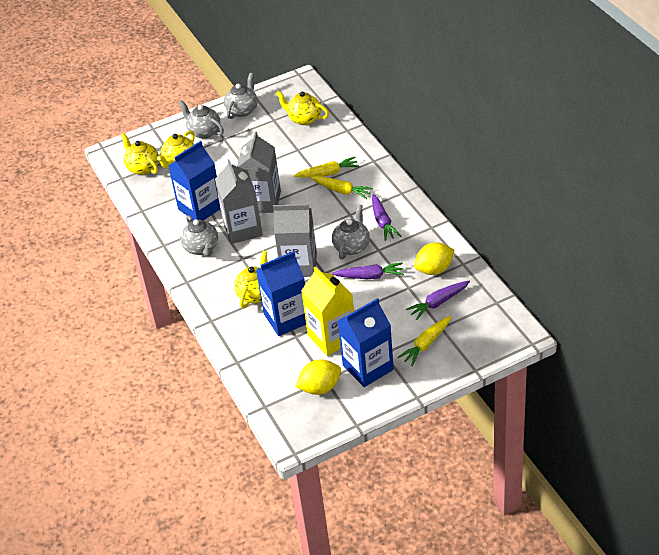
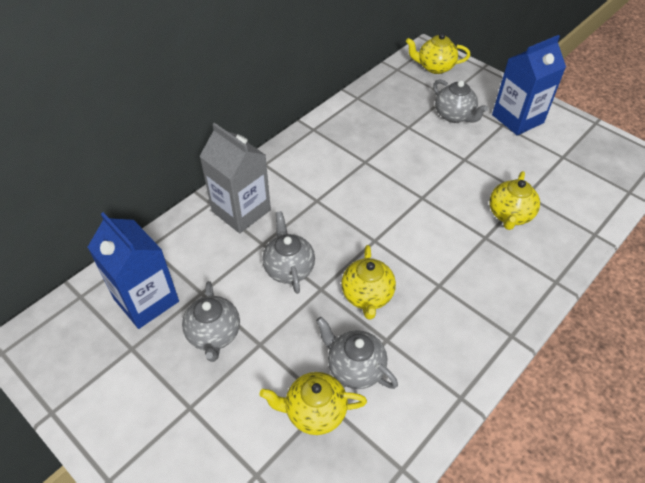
blue carton: 3 -> 2
grey carton: 3 -> 1
purple carrot: 3 -> 0
yellow carrot: 3 -> 0
yellow carton: 1 -> 0
yellow lemon: 2 -> 0

